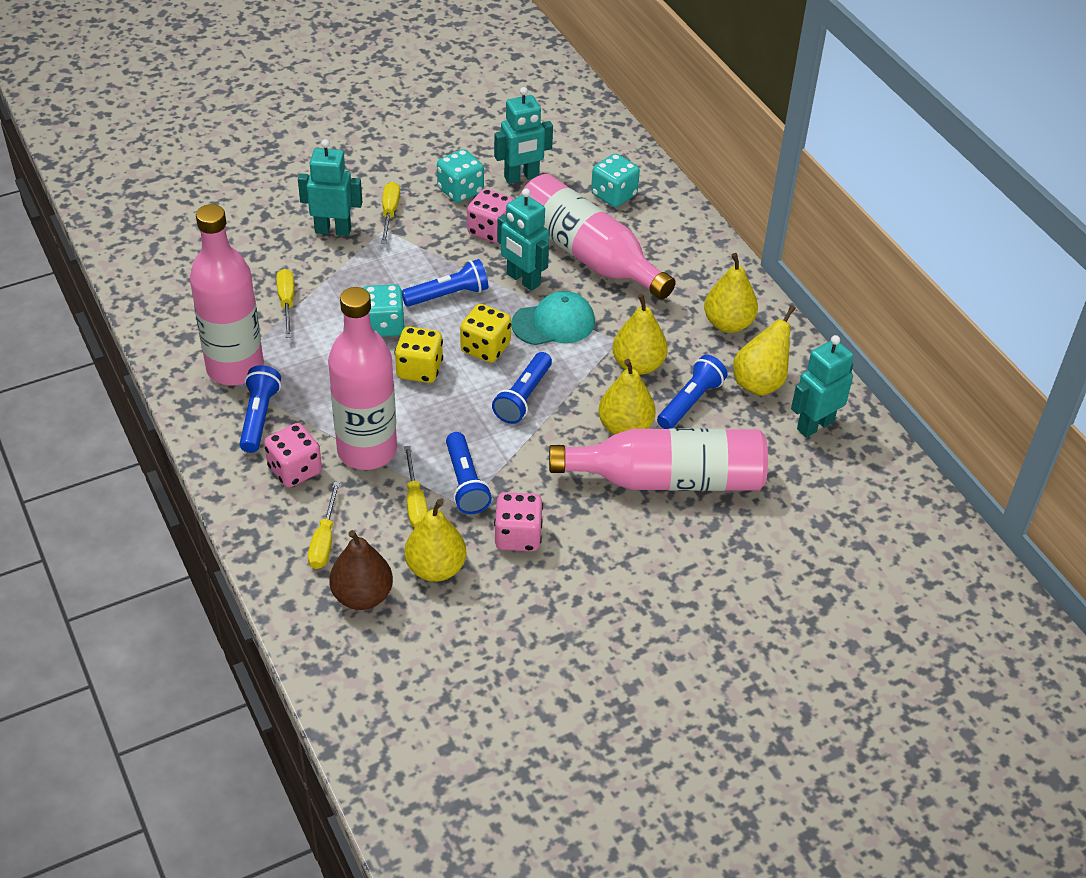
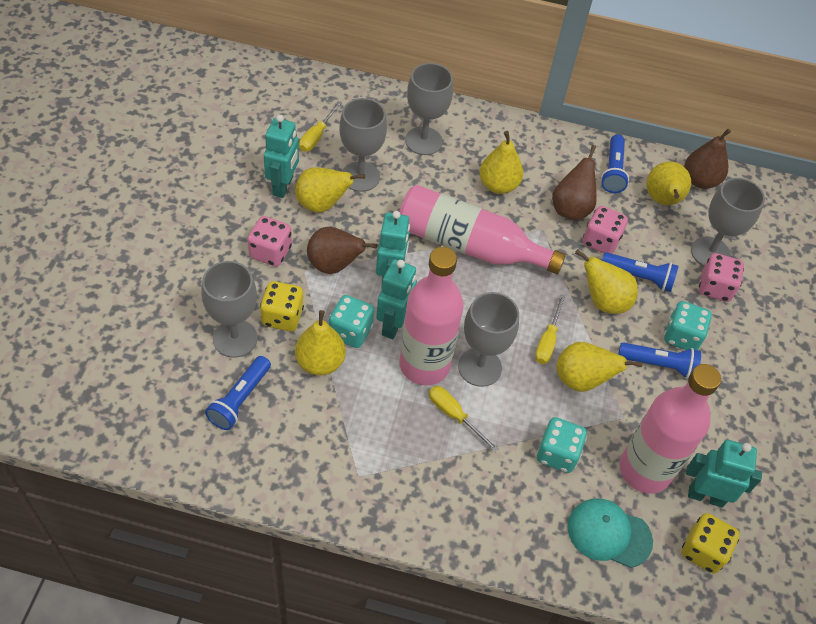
blue flashlight: 5 -> 4
brown pear: 1 -> 3
grey goblet: 0 -> 5
pink bottle: 4 -> 3
yellow pear: 5 -> 6
yellow screwdriver: 4 -> 3

